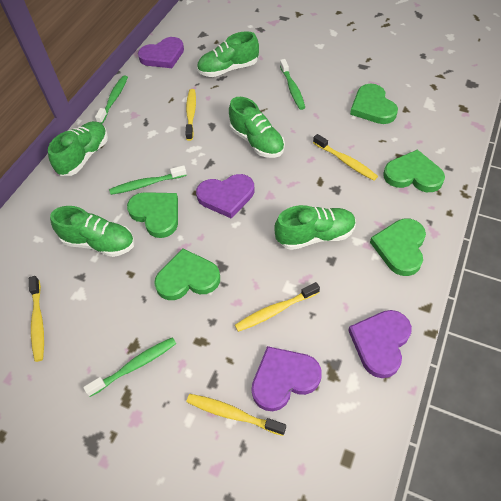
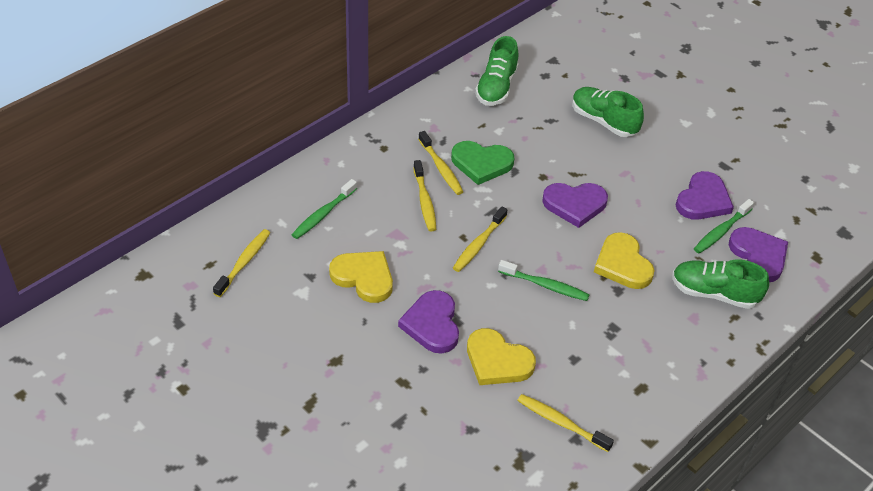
green heart: 5 -> 1
green shoe: 5 -> 3
green toothbrush: 4 -> 3
yellow heart: 0 -> 3

